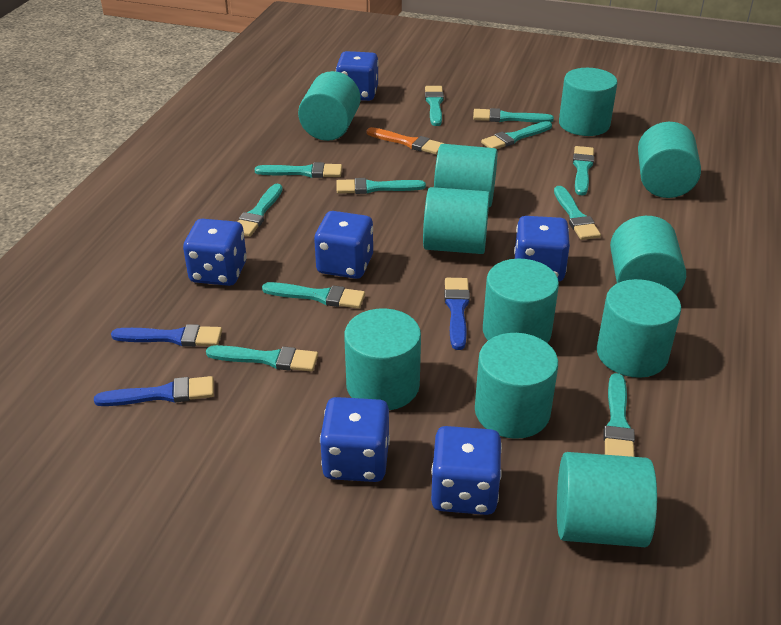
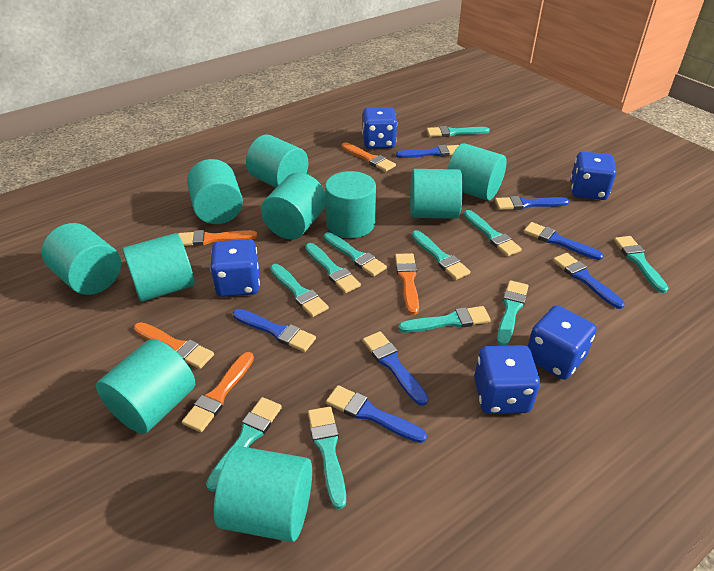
blue brush: 3 -> 7
blue dice: 6 -> 5
orange brush: 1 -> 5
turquoise cylinder: 11 -> 10

